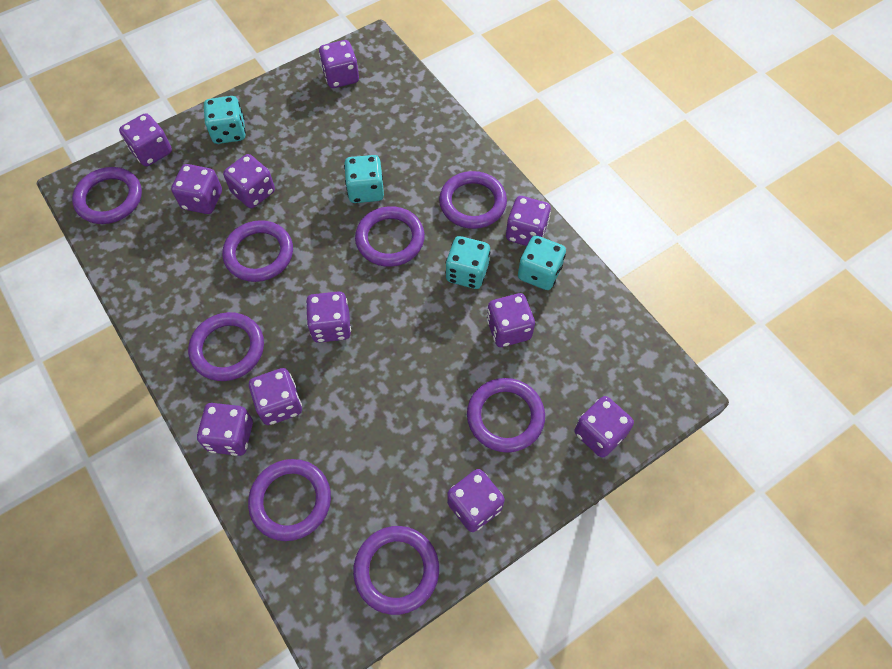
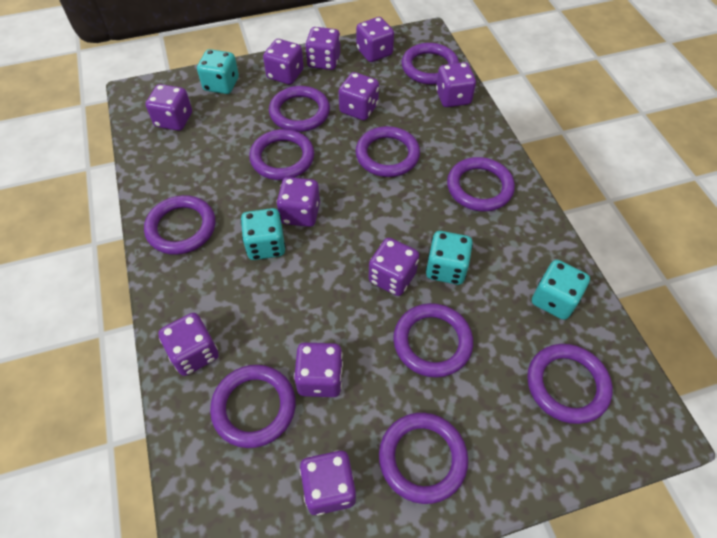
purple ring: 8 -> 10

